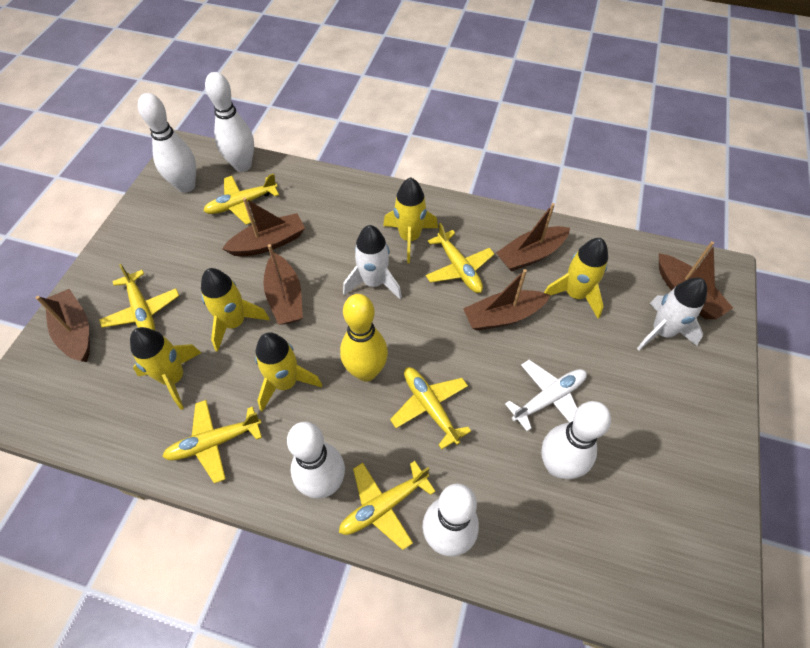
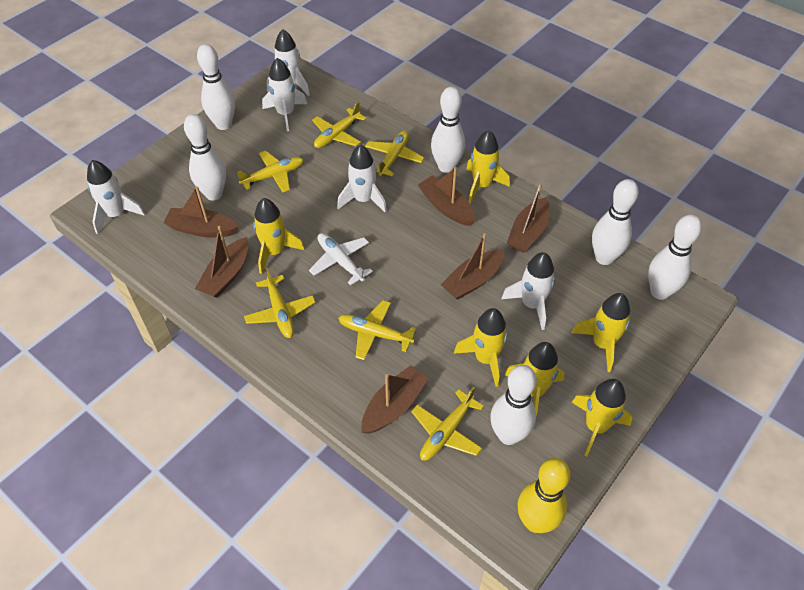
white bowling pin: 5 -> 6
white rocket: 2 -> 5
yellow rocket: 5 -> 6

